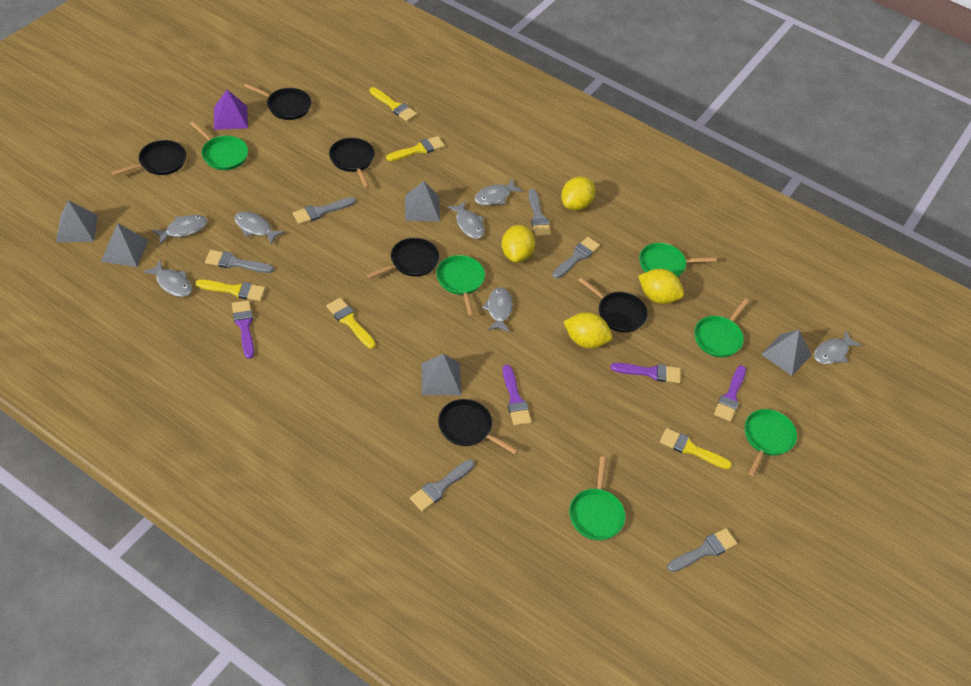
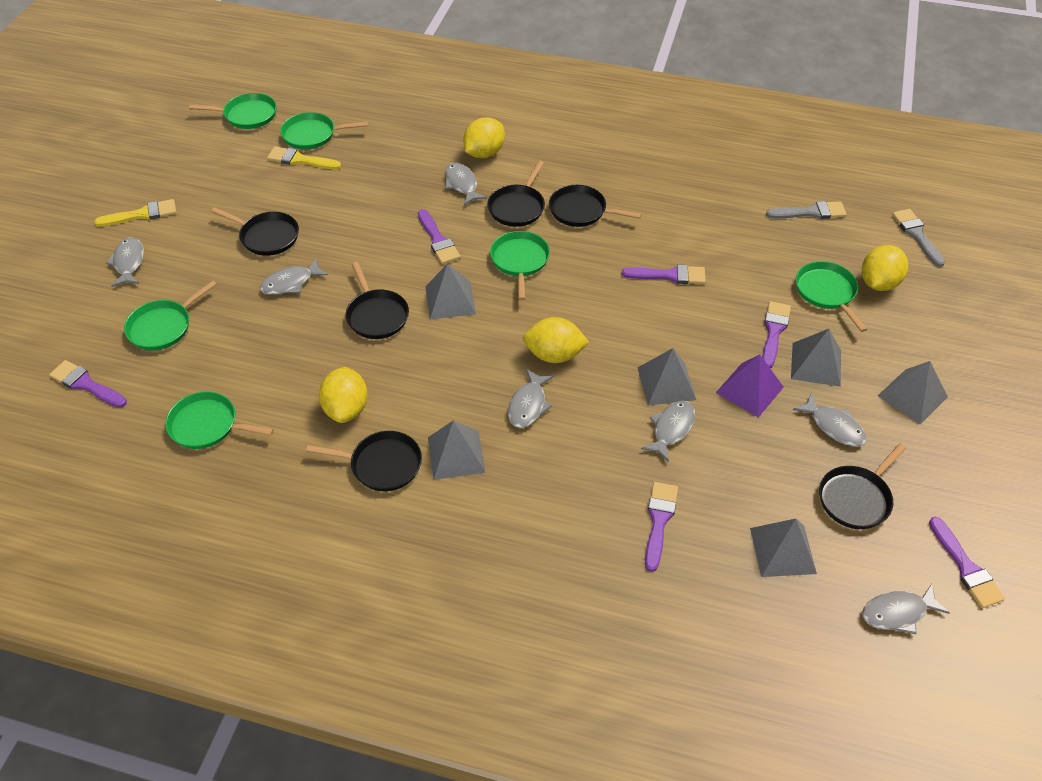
grey brush: 6 -> 2
grey pyramid: 5 -> 6
purple brush: 4 -> 6
yellow brush: 5 -> 2

